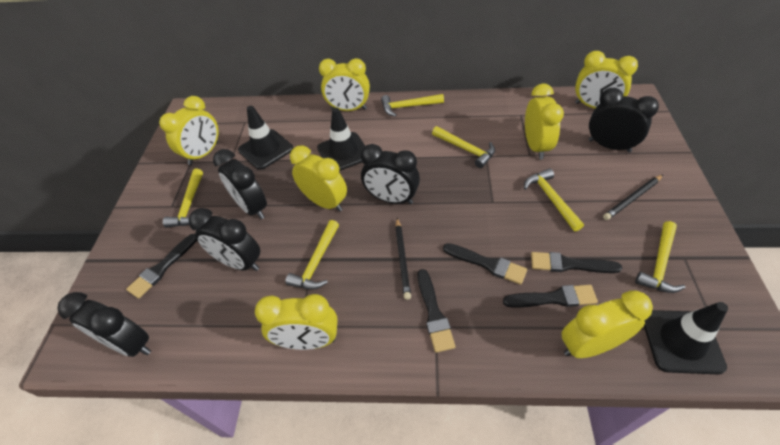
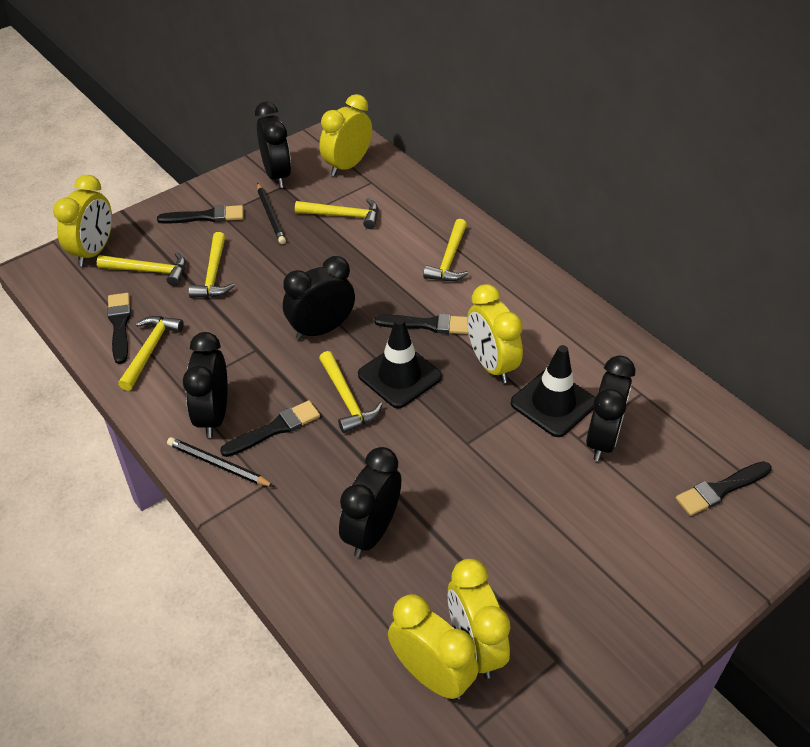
black traffic cone: 3 -> 2
yellow clock: 7 -> 5

